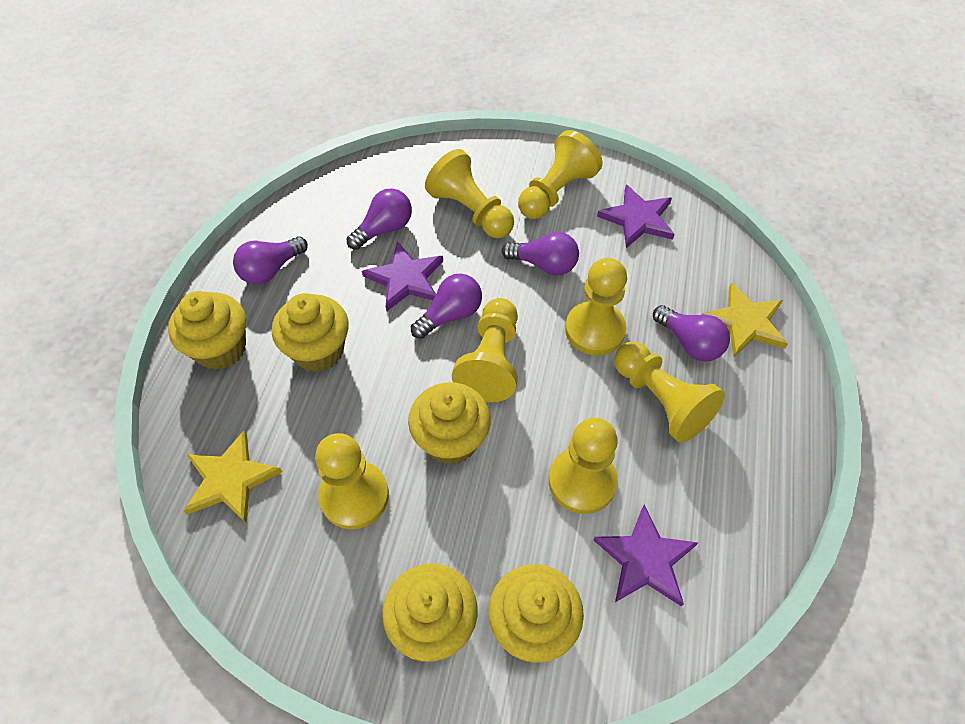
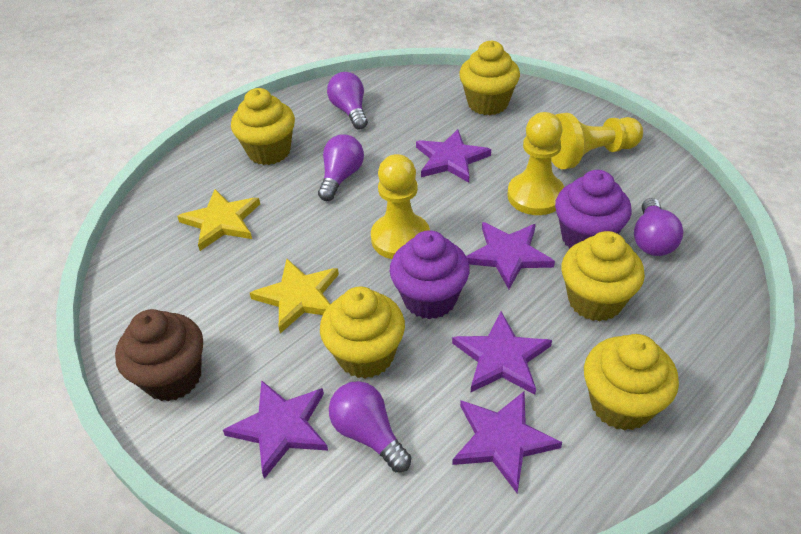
brown cupcake: 0 -> 1
purple cupcake: 0 -> 2
purple light bulb: 5 -> 4
purple star: 3 -> 5
yellow pawn: 7 -> 3

